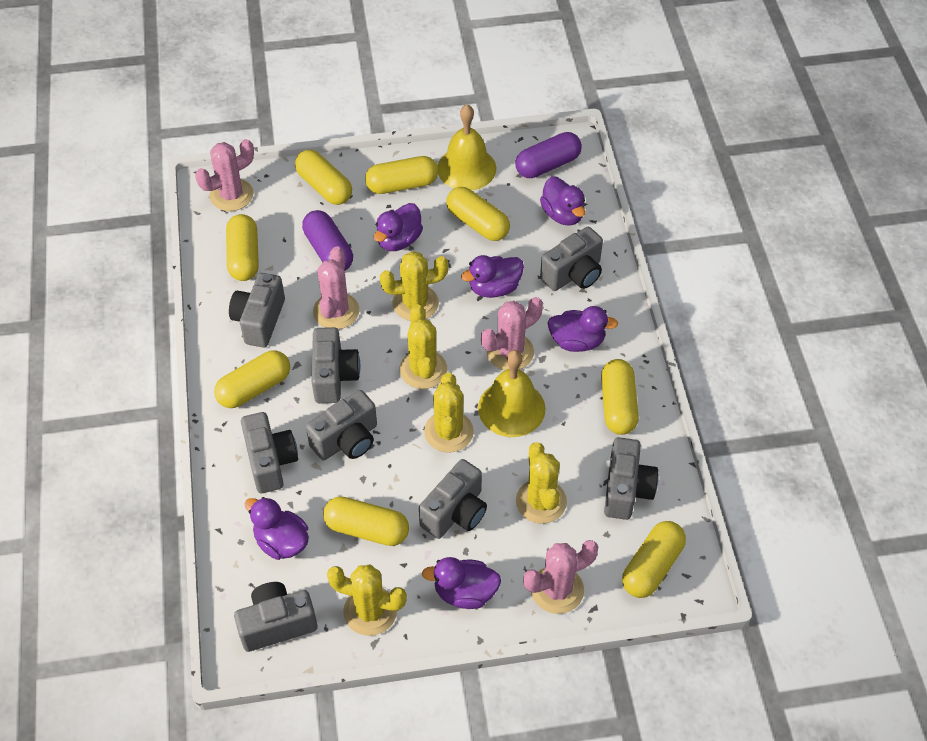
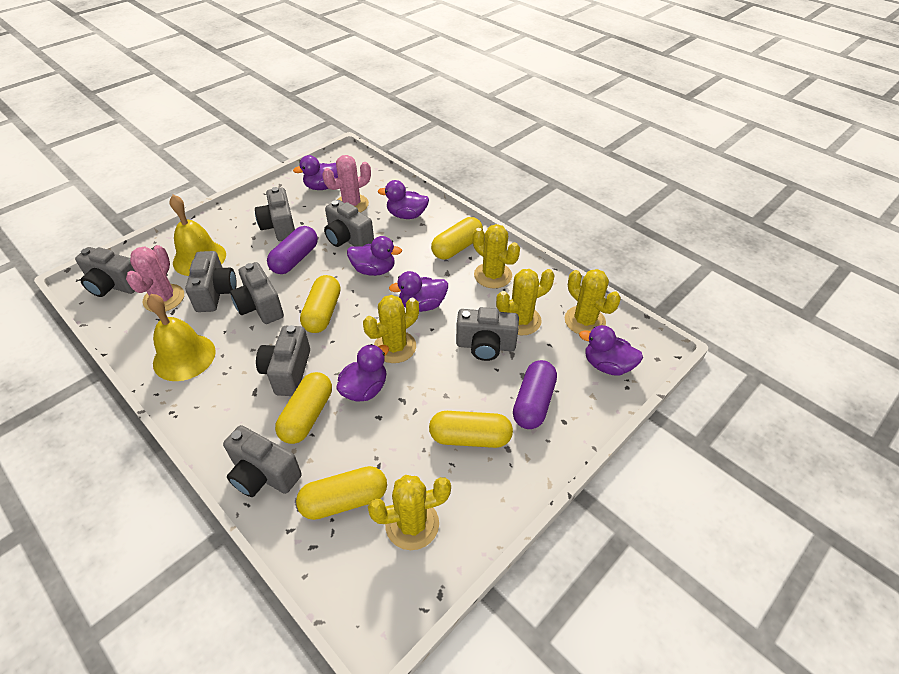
pink cactus: 4 -> 2
yellow capsule: 8 -> 5

